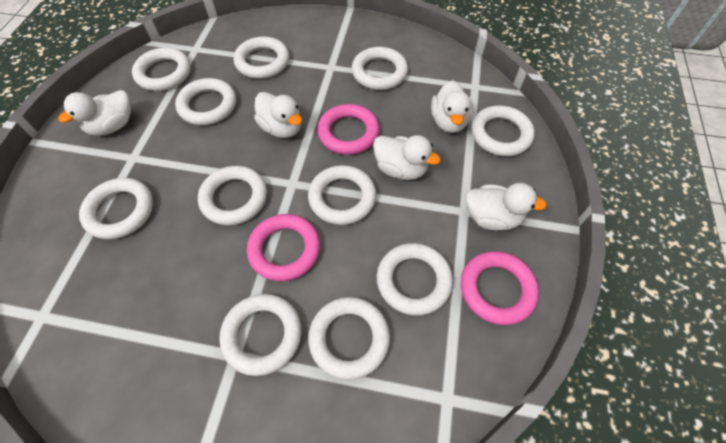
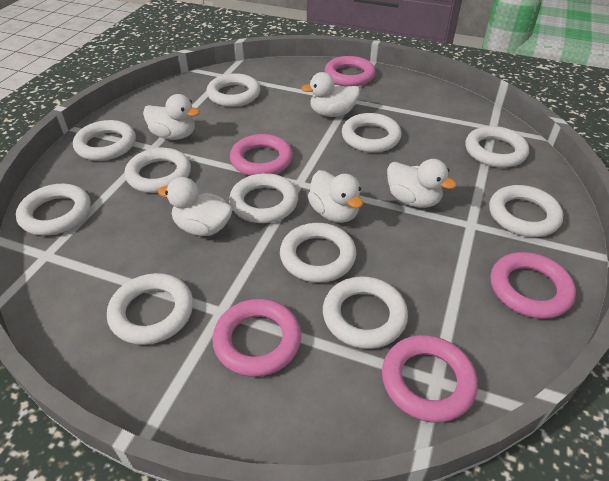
pink ring: 3 -> 5

